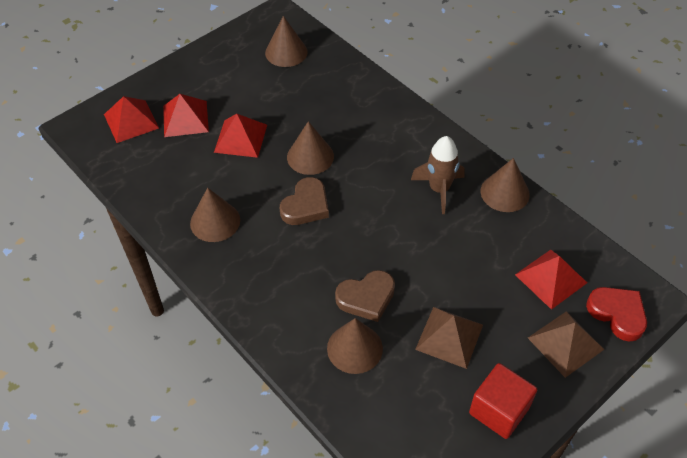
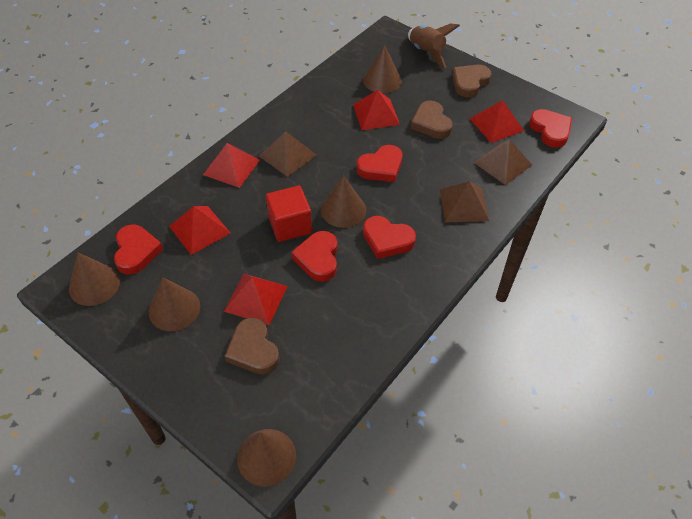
brown heart: 2 -> 3
brown pyramid: 2 -> 3
red heart: 1 -> 5
red pyramid: 4 -> 5

